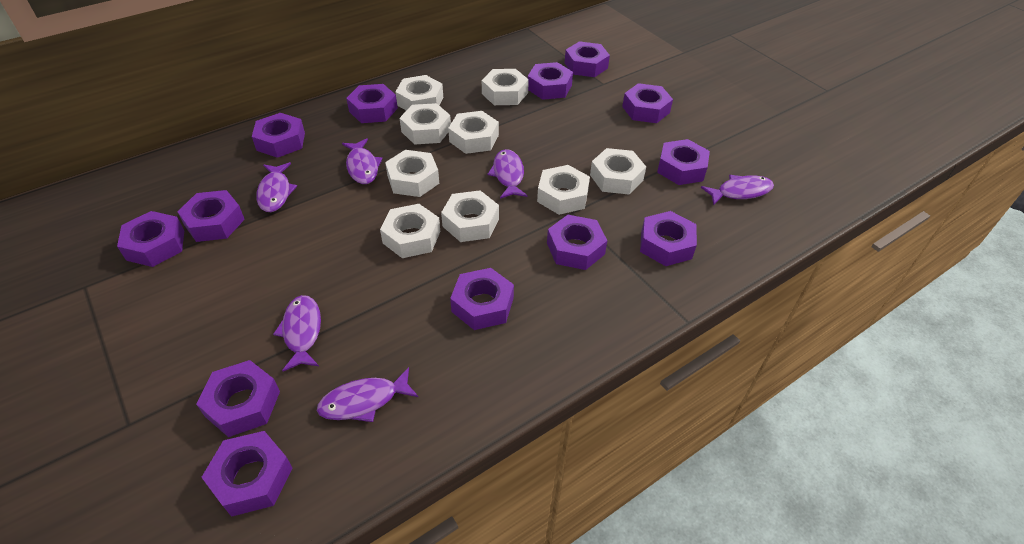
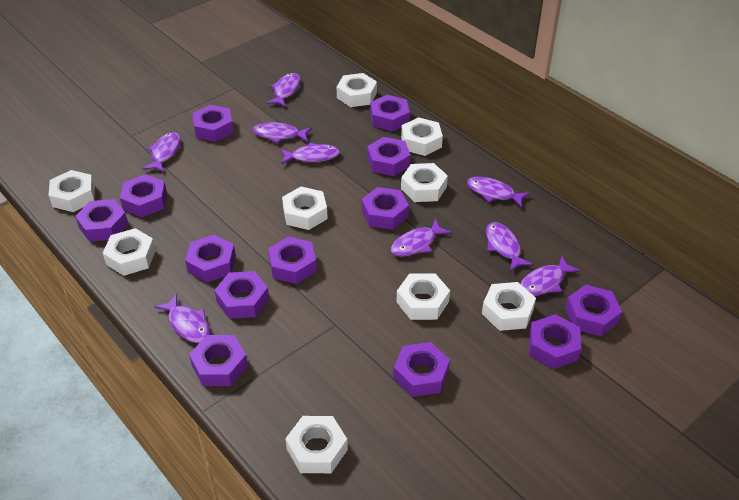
purple fish: 6 -> 9

